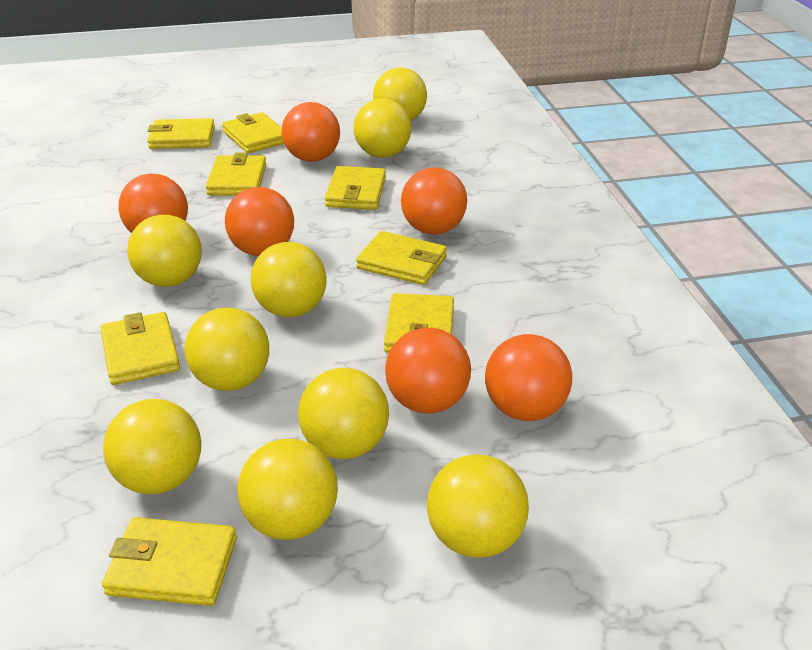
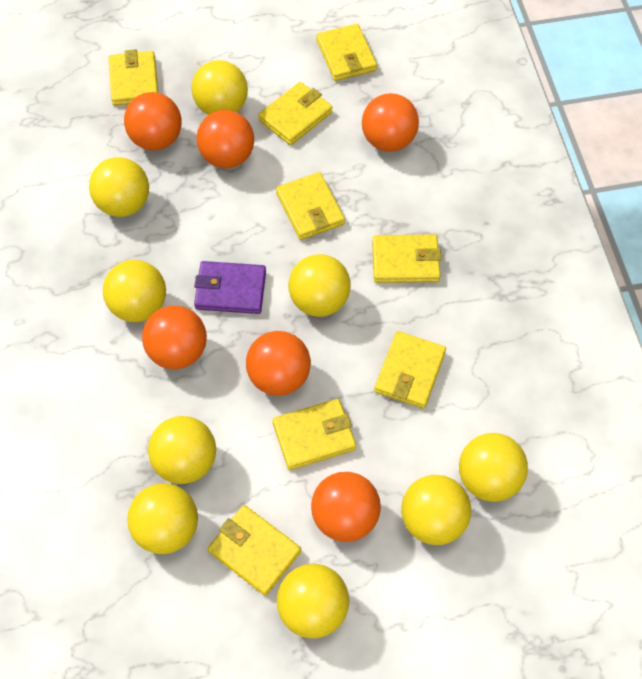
purple wallet: 0 -> 1

